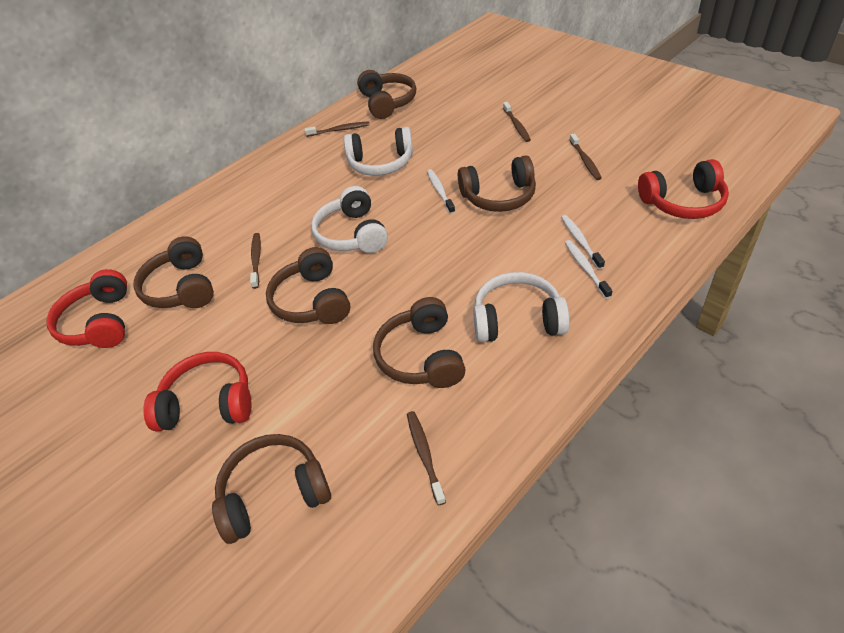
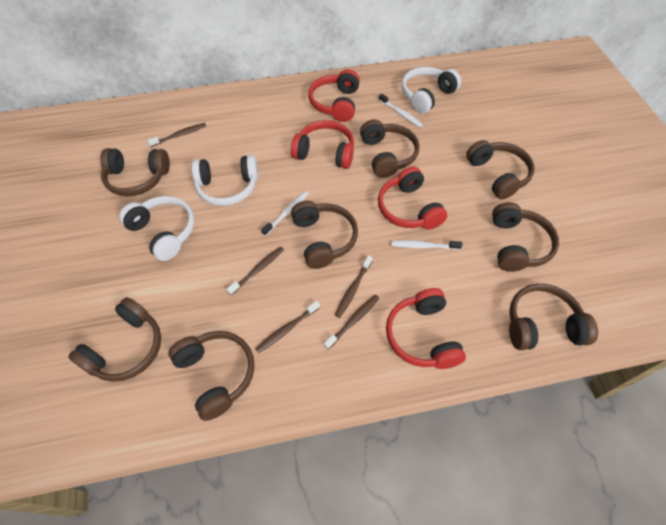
brown headphones: 6 -> 8
red headphones: 3 -> 4

